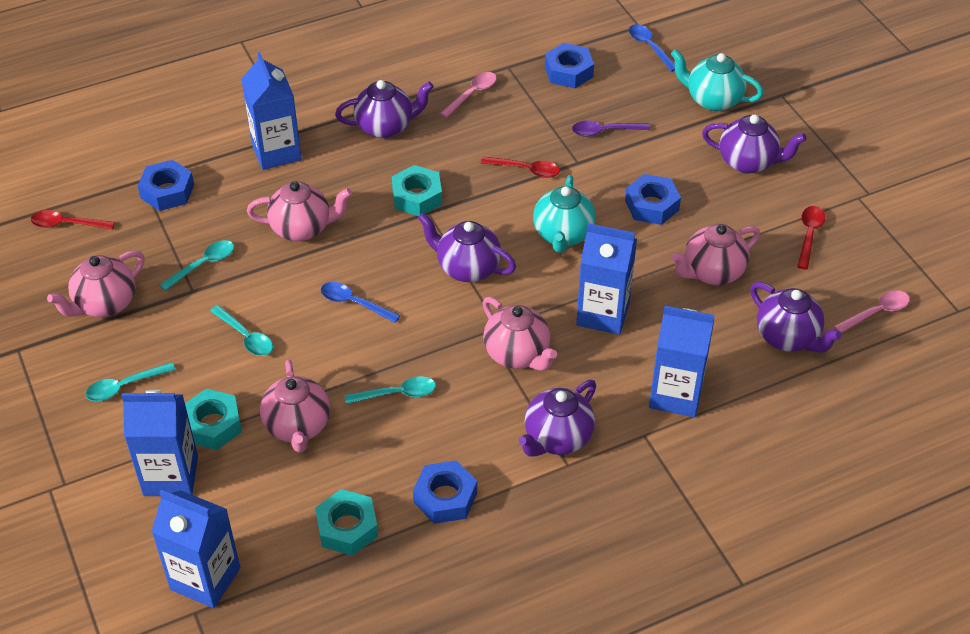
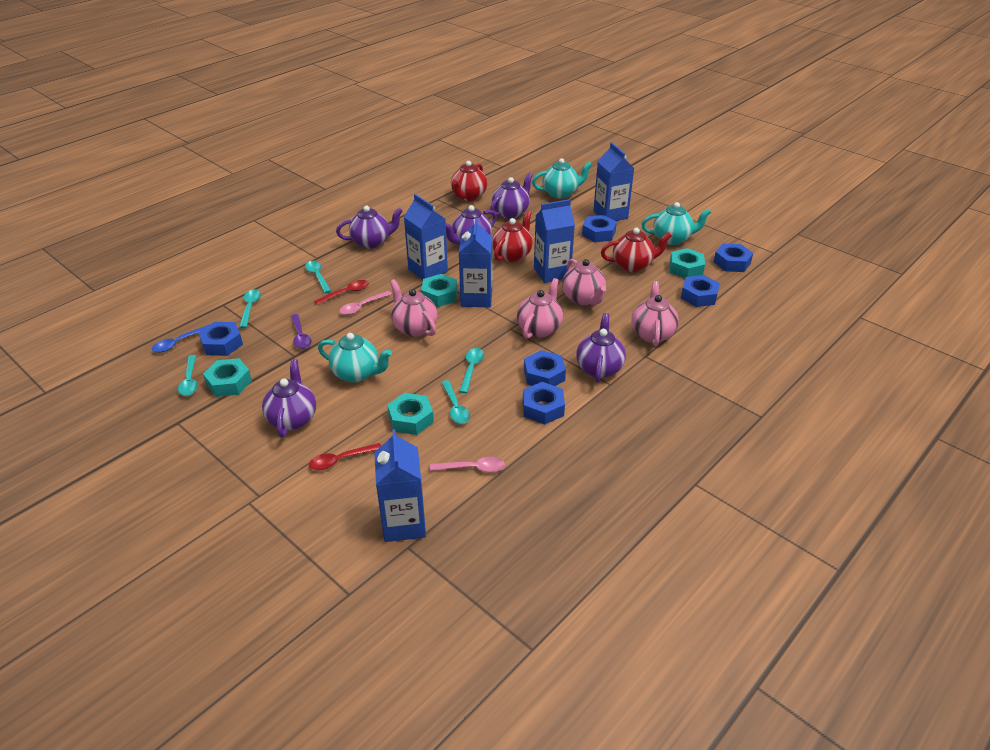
blue nut: 4 -> 6
blue spoon: 2 -> 1
pink teapot: 5 -> 4
red spoon: 3 -> 2
red teapot: 0 -> 3
turquoise nut: 3 -> 4
turquoise spoon: 4 -> 5
turquoise teapot: 2 -> 3

